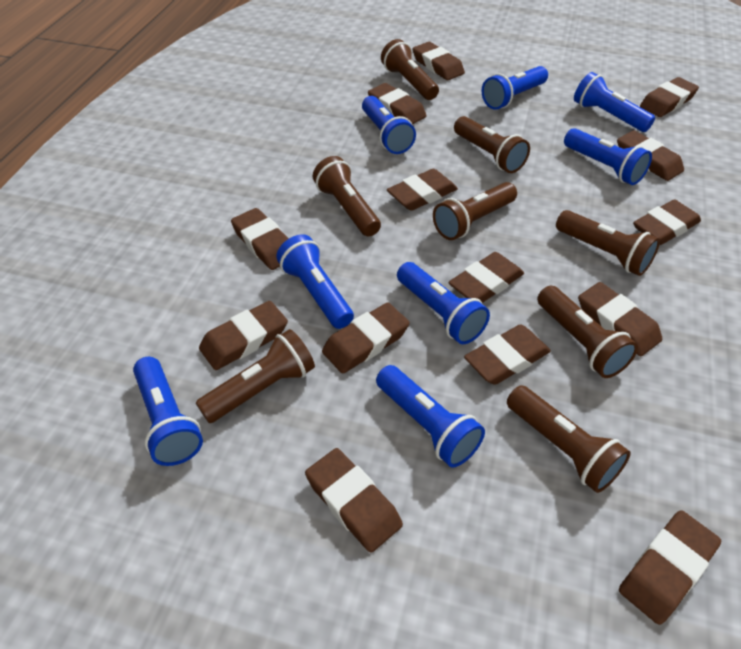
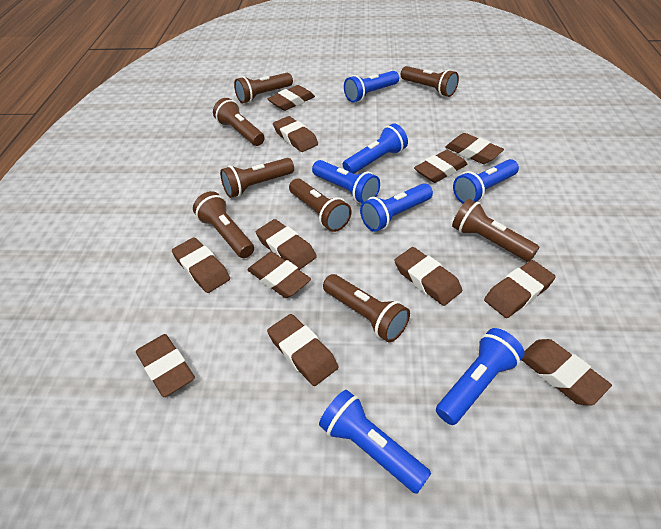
blue flashlight: 8 -> 7
brown eraser: 14 -> 12

